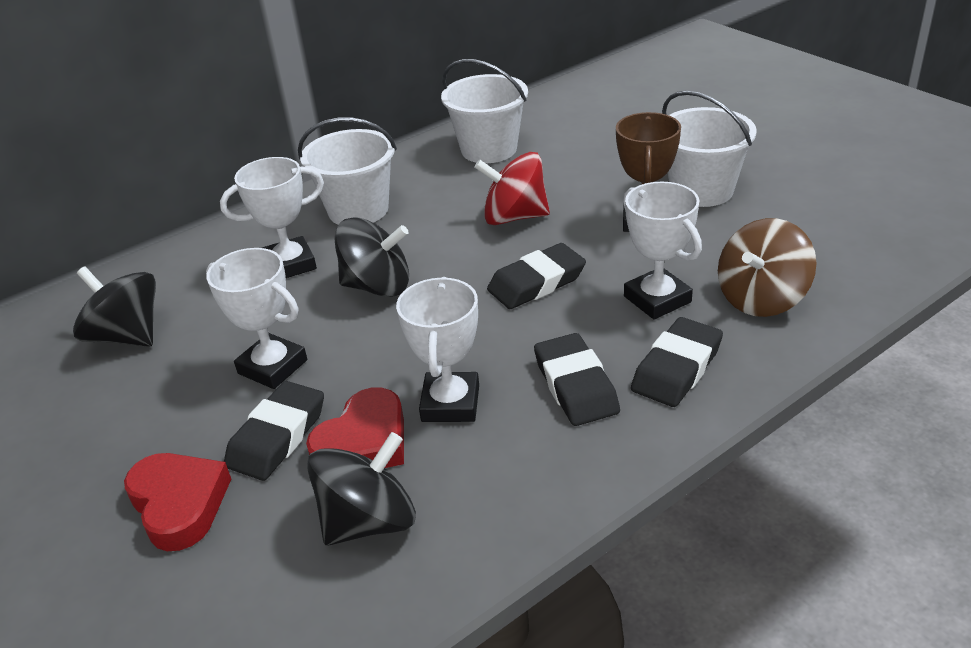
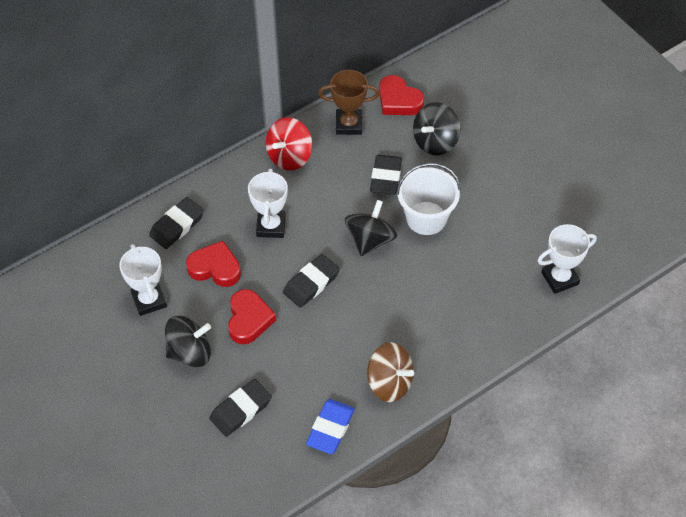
blue eraser: 0 -> 1
red heart: 2 -> 3
white bucket: 3 -> 1
white trophy: 4 -> 3

